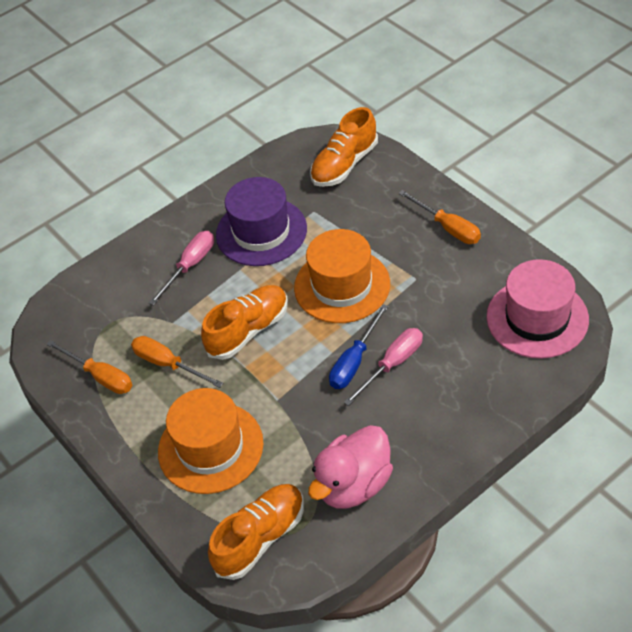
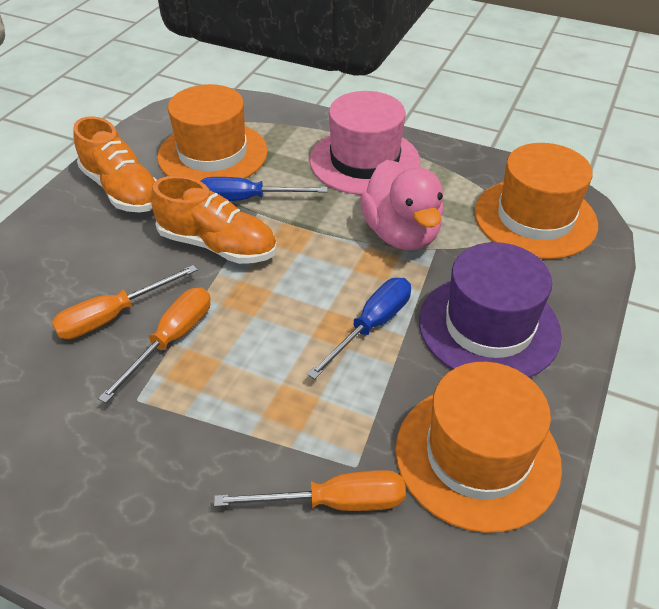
blue screwdriver: 1 -> 2
orange hat: 2 -> 3
orange shoe: 3 -> 2
pink screwdriver: 2 -> 0

